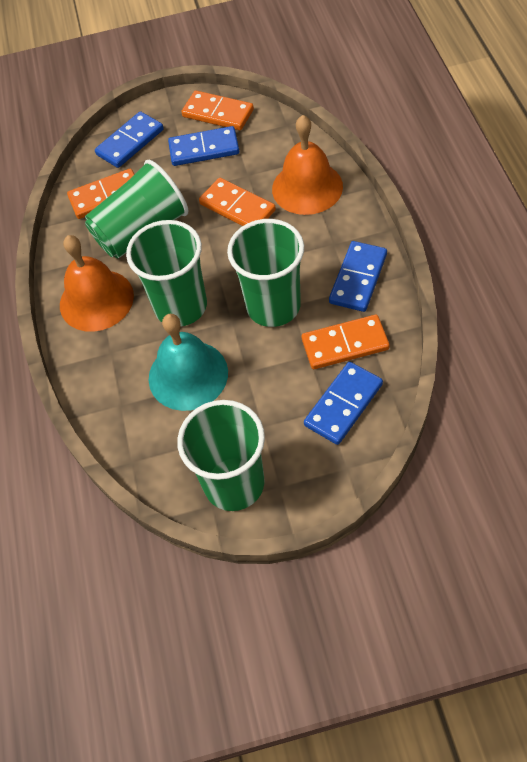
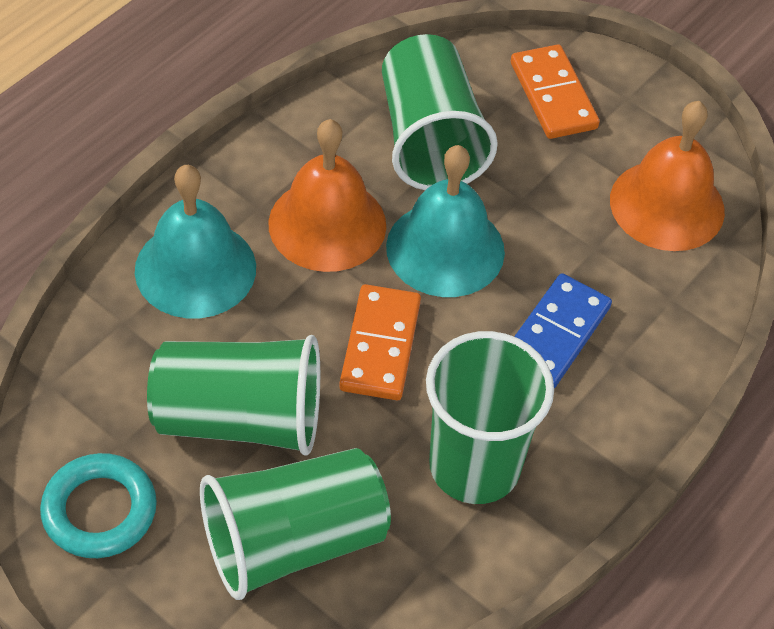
blue domino: 4 -> 1
orange domino: 4 -> 2
turquoise bell: 1 -> 2
turquoise ring: 0 -> 1

